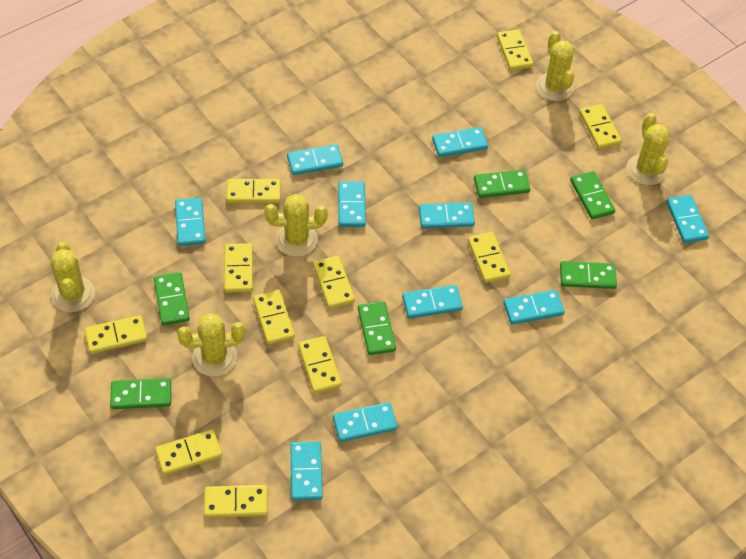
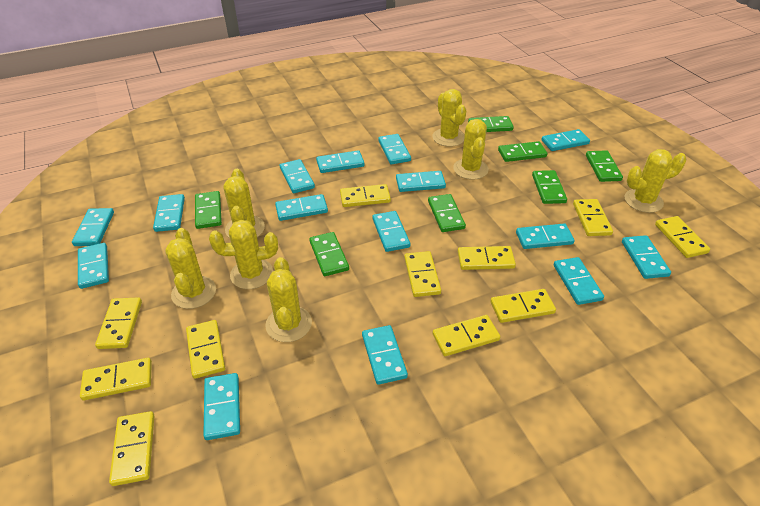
green domino: 6 -> 7
turquoise domino: 10 -> 15
yellow cactus: 5 -> 7

